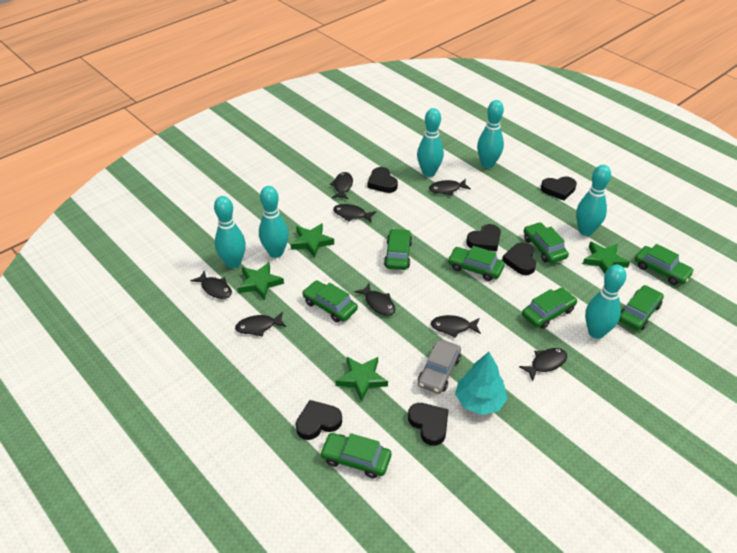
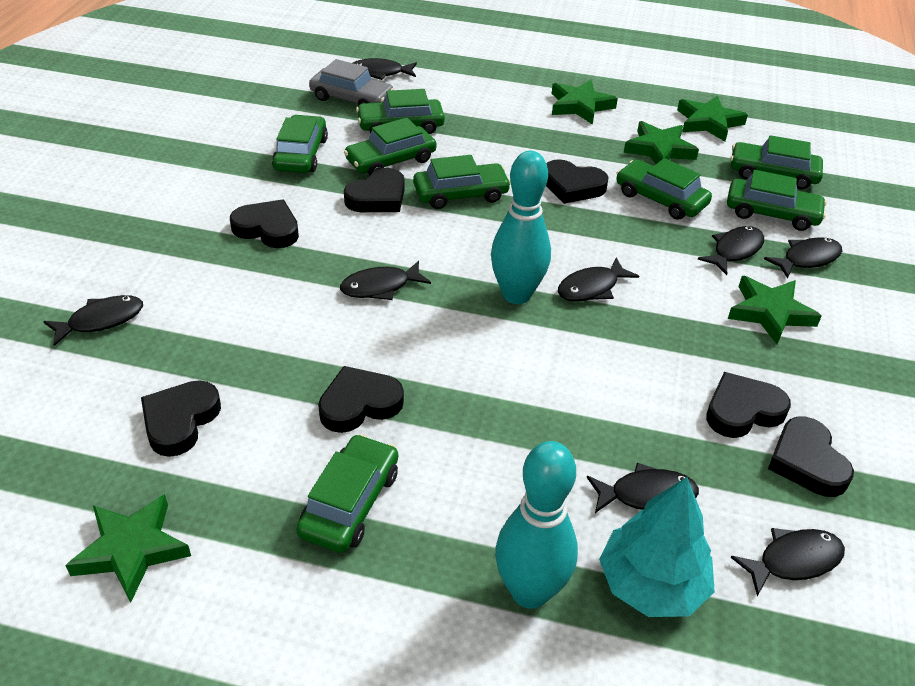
black heart: 6 -> 7
green star: 4 -> 5
turquoise bowling pin: 6 -> 2

